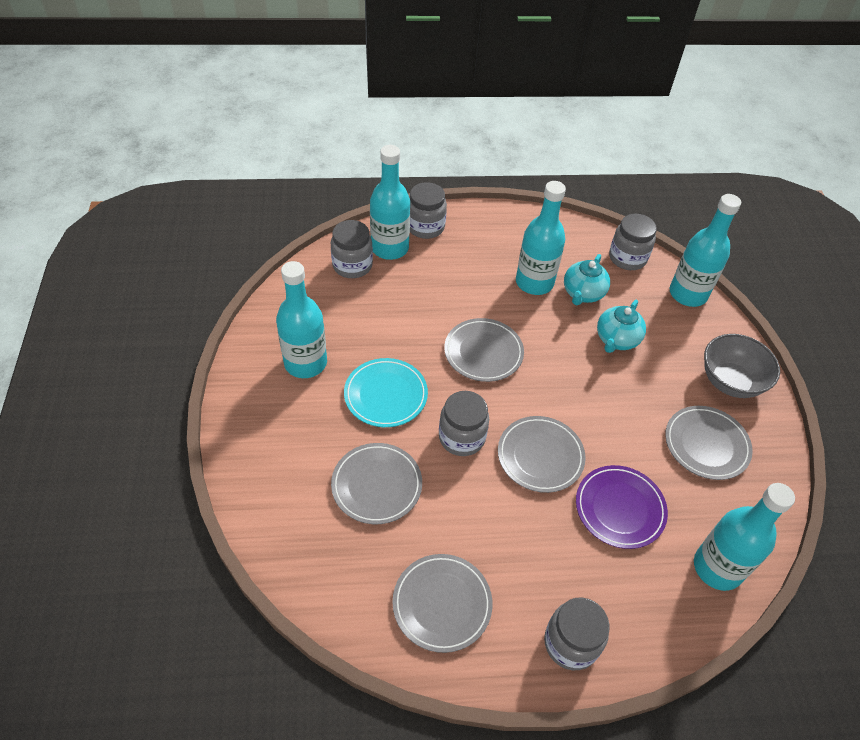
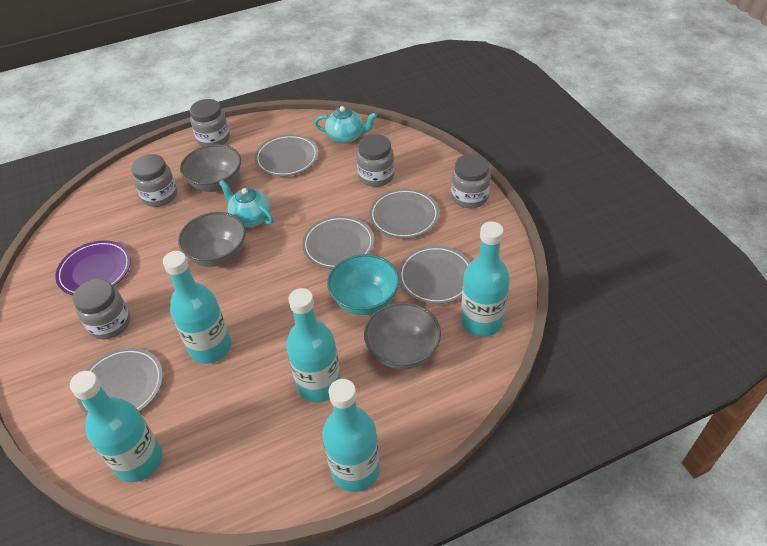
grey bowl: 1 -> 3
turquoise bowl: 0 -> 1
turquoise plate: 1 -> 0

